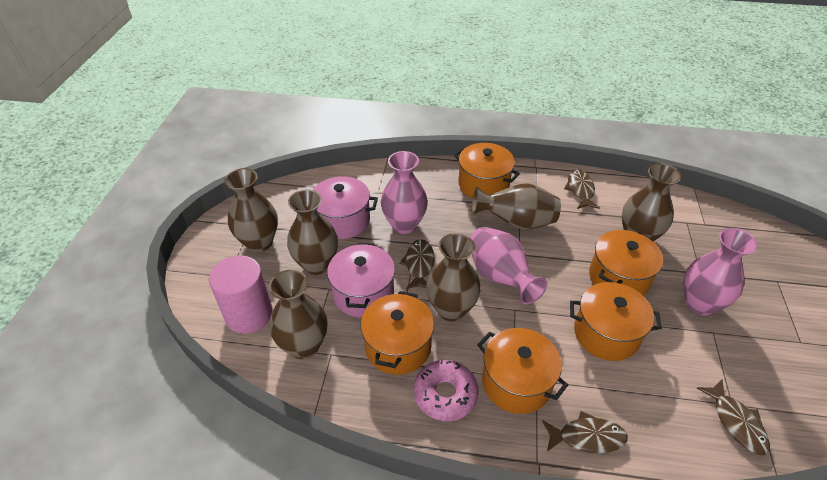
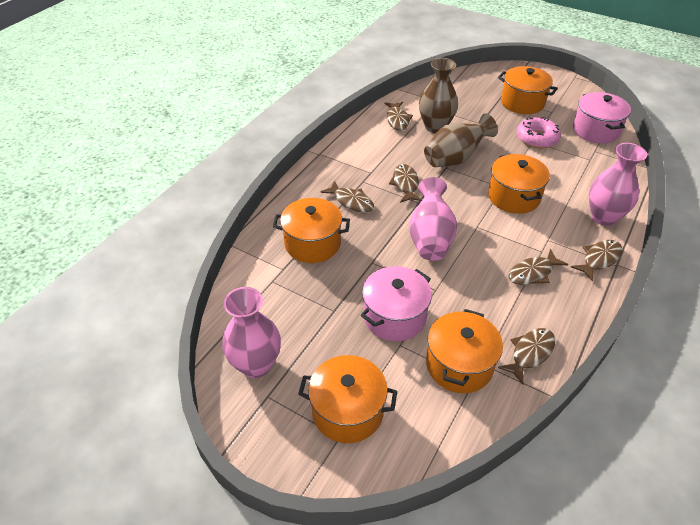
brown fish: 4 -> 6
brown vase: 6 -> 2
pink cylinder: 1 -> 0

